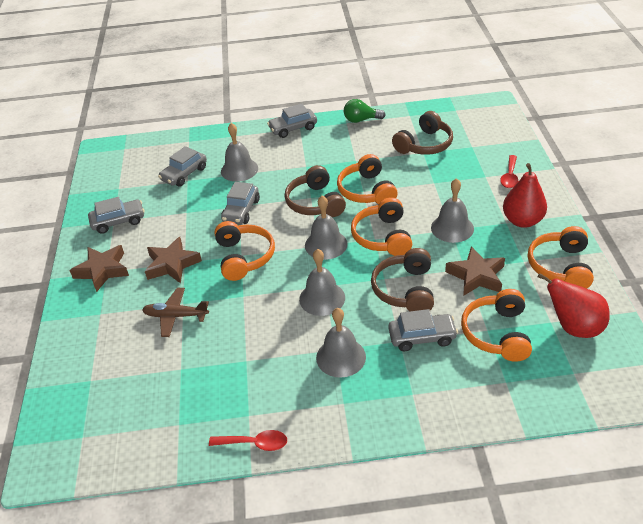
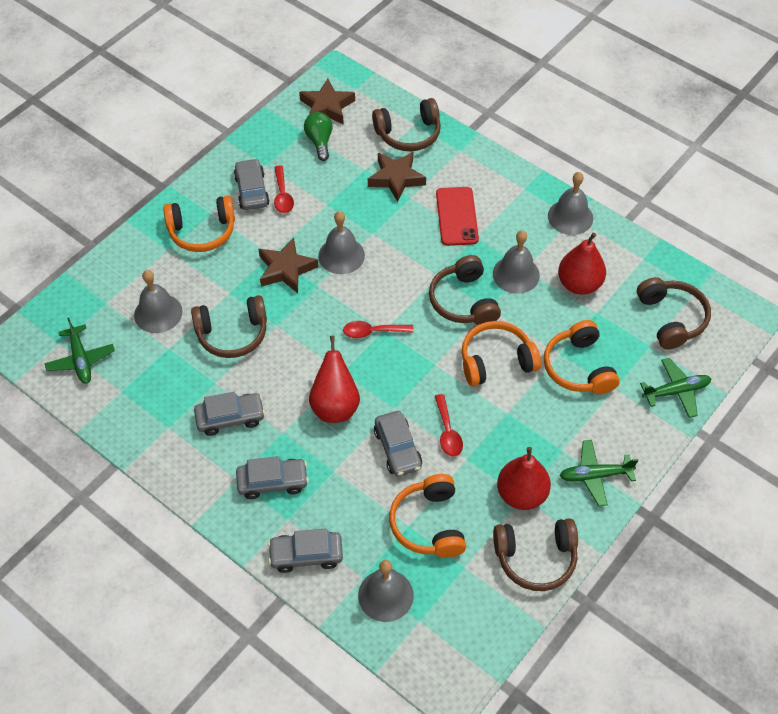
brown headphones: 3 -> 5
brown plane: 1 -> 0
green plane: 0 -> 3
orange headphones: 5 -> 4
red pear: 2 -> 3
red phone: 0 -> 1
red spoon: 2 -> 3

